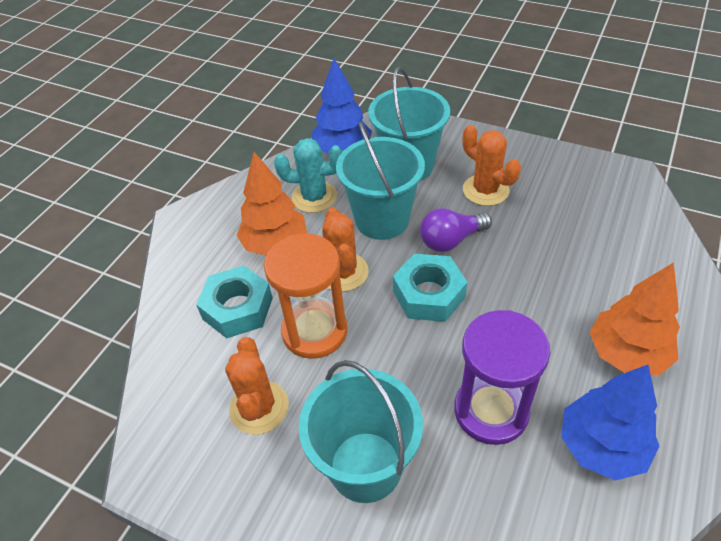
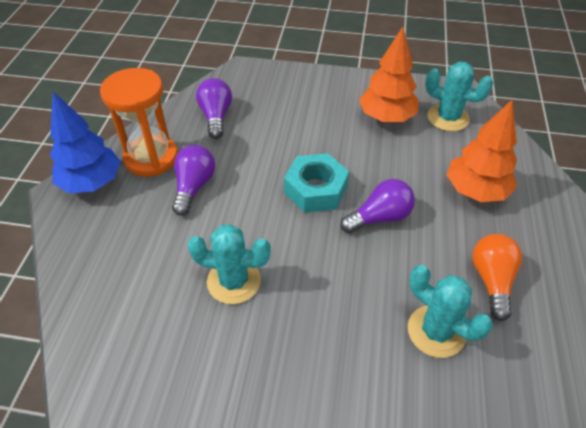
blue tree: 2 -> 1
orange cactus: 3 -> 0
orange light bulb: 0 -> 1
purple hourglass: 1 -> 0
purple light bulb: 1 -> 3
turquoise bucket: 3 -> 0
turquoise cactus: 1 -> 3
turquoise nut: 2 -> 1

